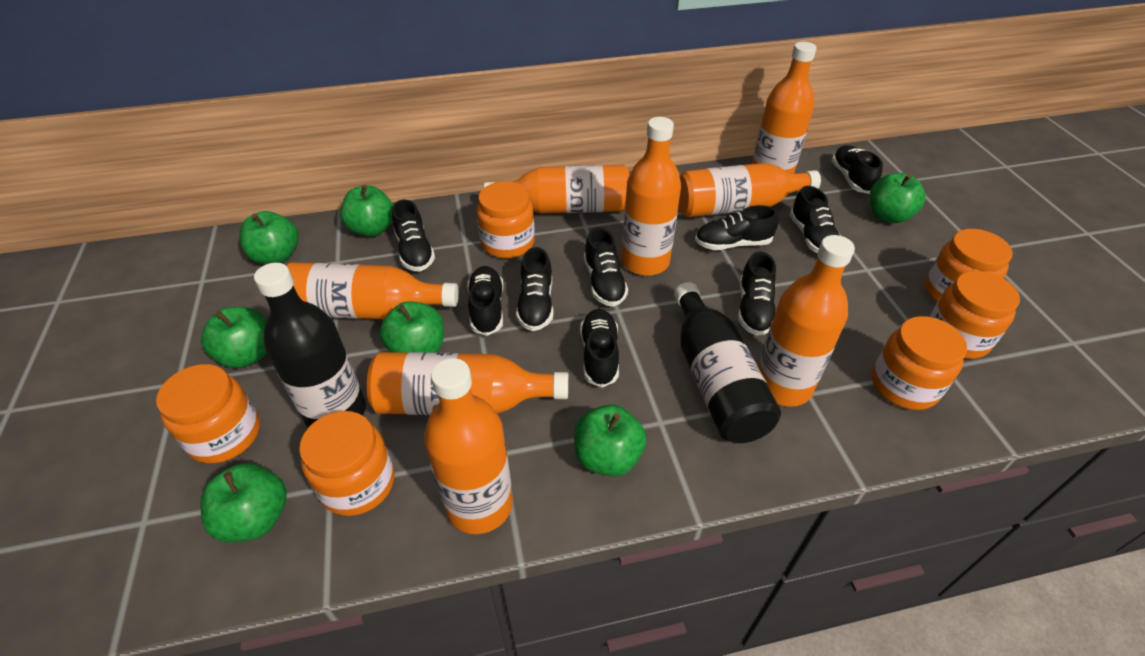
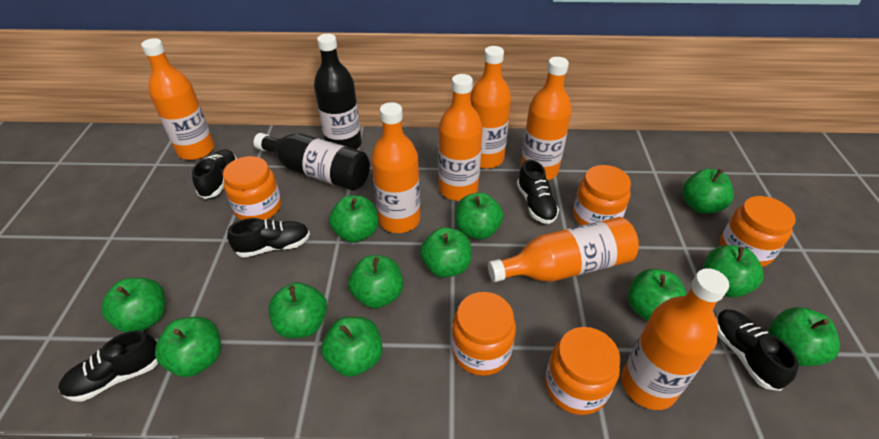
black shoe: 9 -> 5
green apple: 7 -> 12
orange bottle: 8 -> 7
orange jar: 6 -> 5

